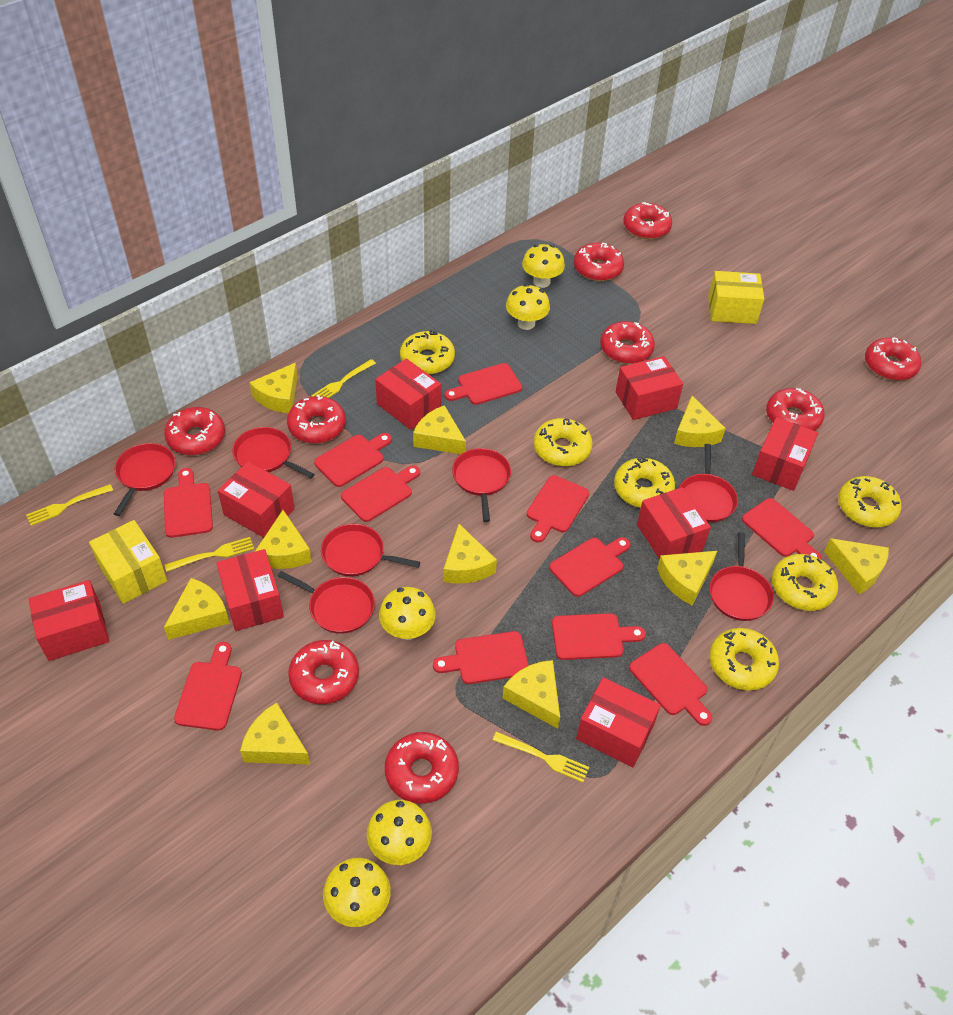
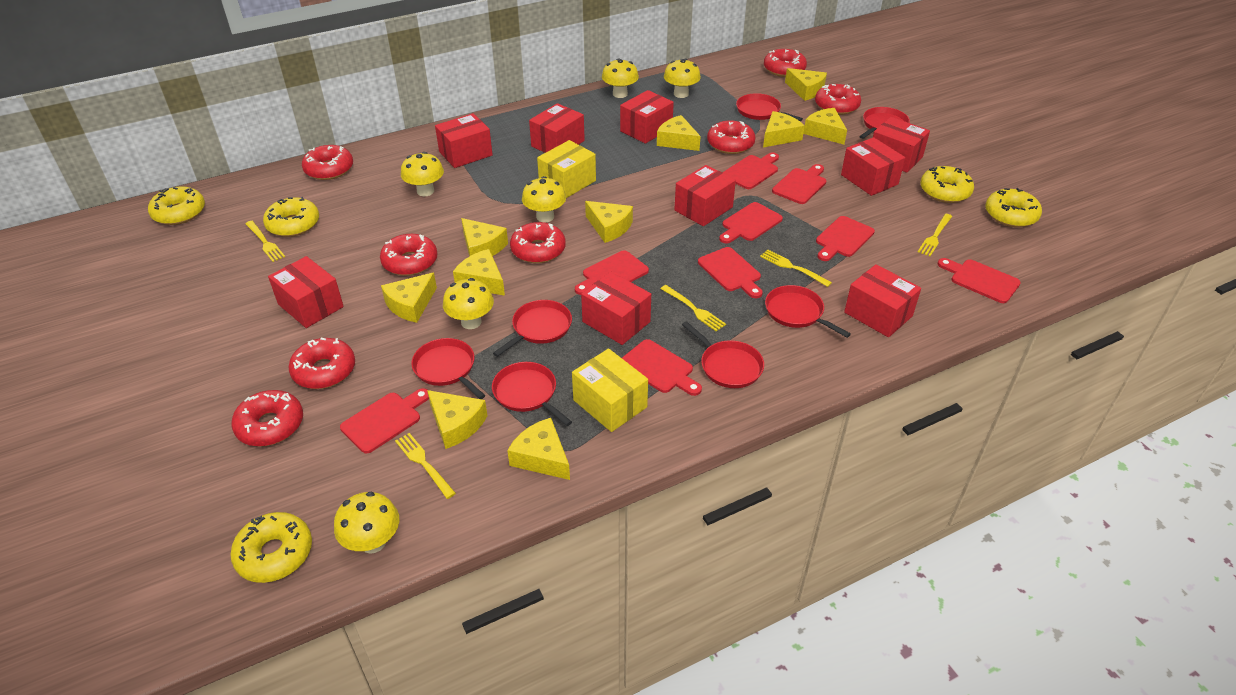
red box: 8 -> 9
red cutting board: 11 -> 9
red donut: 9 -> 8
yellow donut: 6 -> 5
yellow fork: 4 -> 5
yellow mushroom: 5 -> 6

